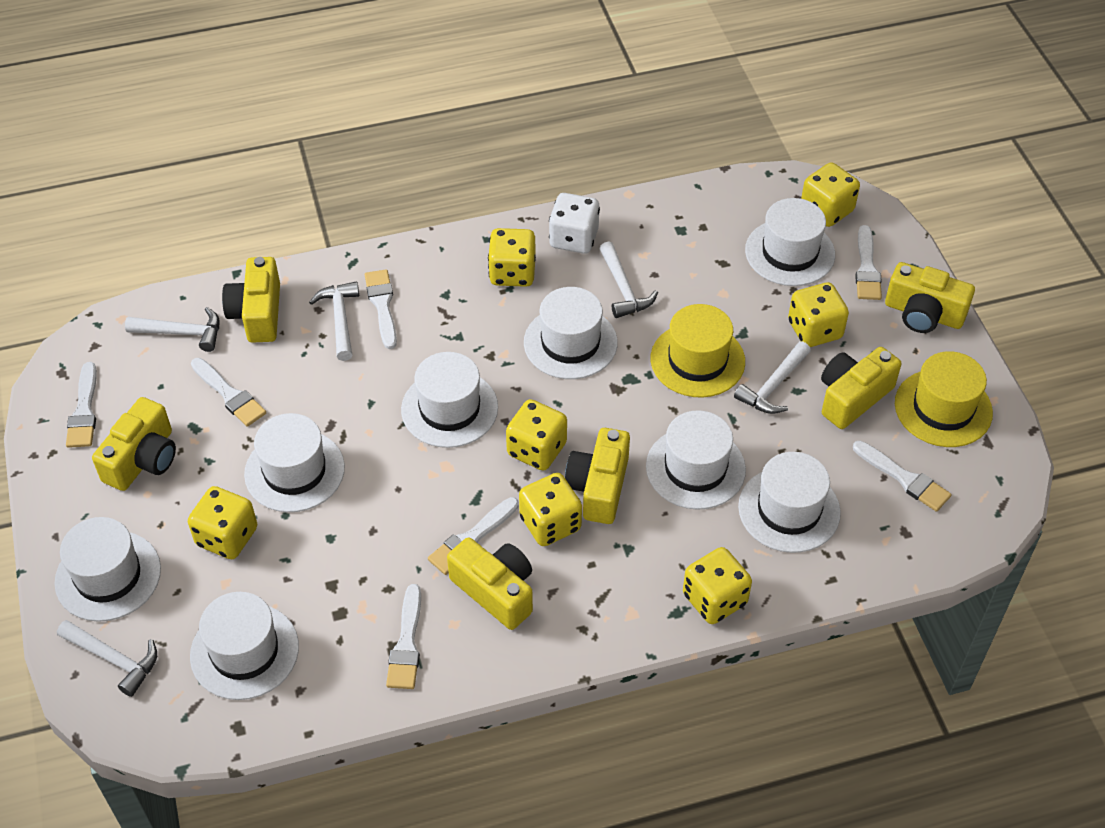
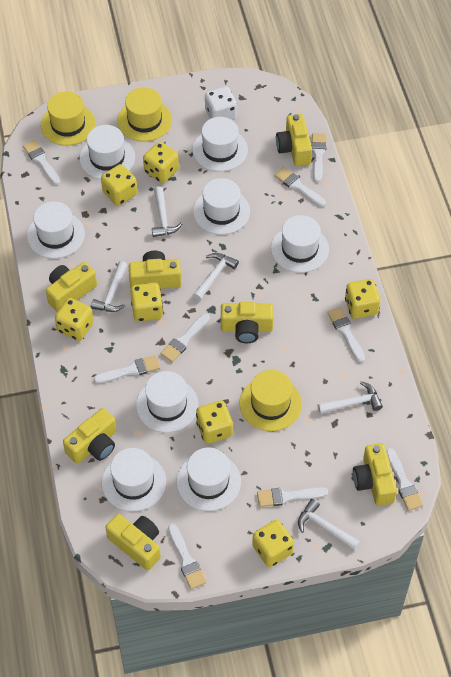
white brush: 7 -> 9
yellow camera: 6 -> 7
yellow hat: 2 -> 3

